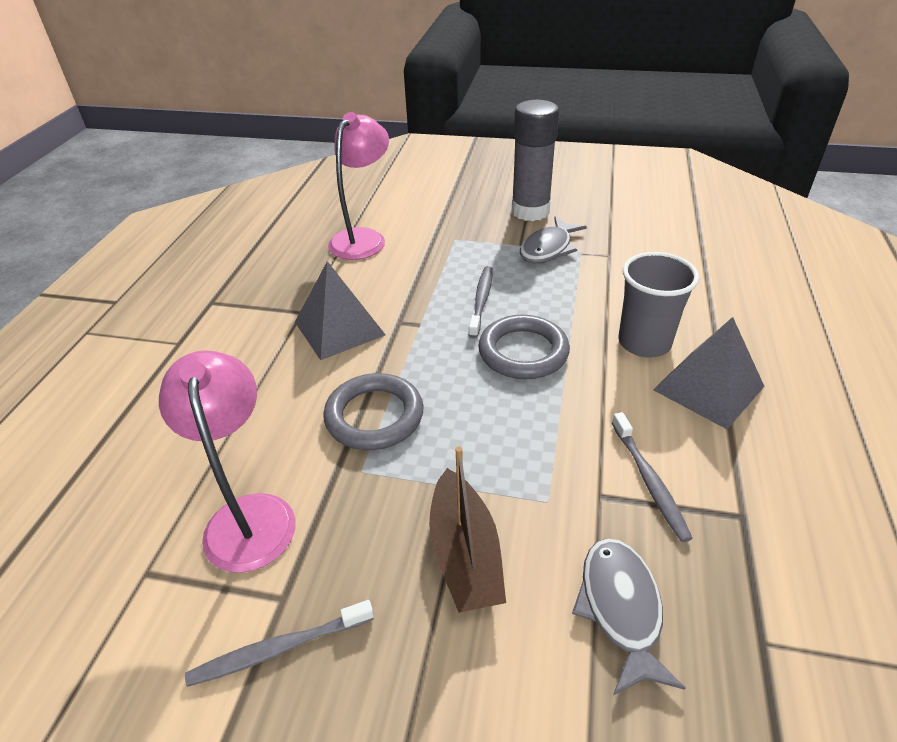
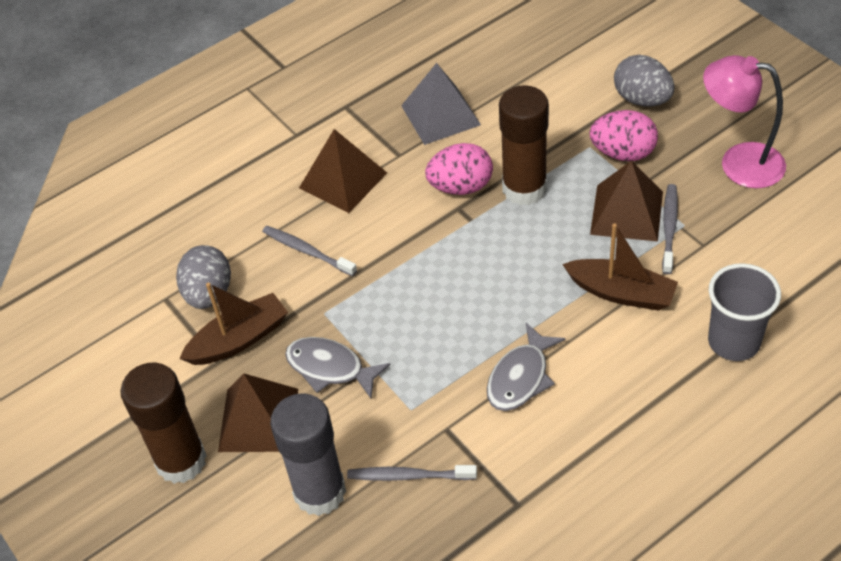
brown boat: 1 -> 2
brown glue stick: 0 -> 2
brown pyramid: 0 -> 3
grey egg: 0 -> 2
grey pyramid: 2 -> 1
grey ring: 2 -> 0
pink egg: 0 -> 2
pink lamp: 2 -> 1

